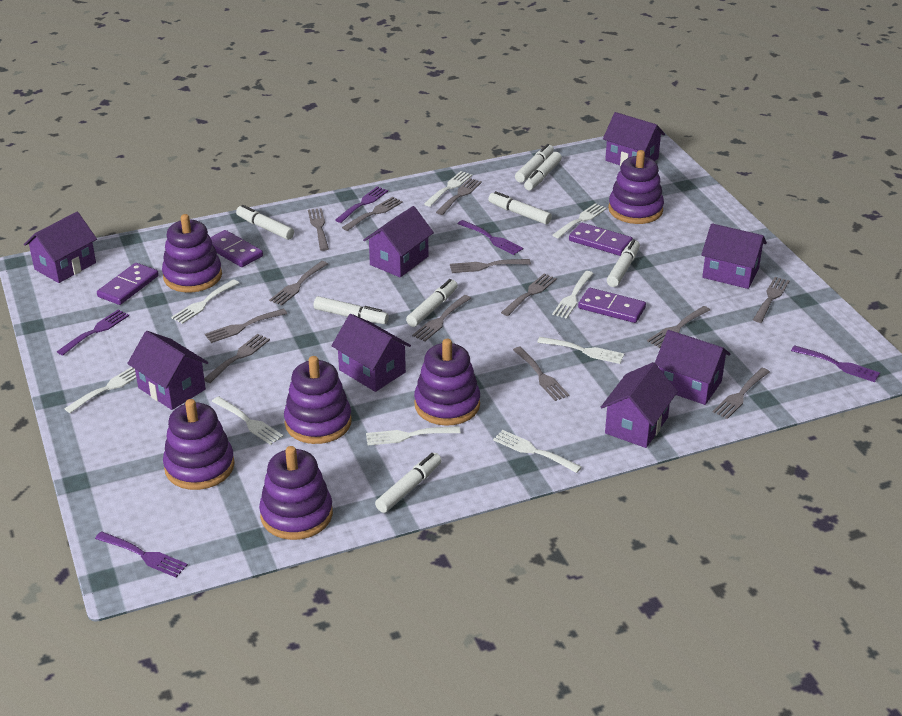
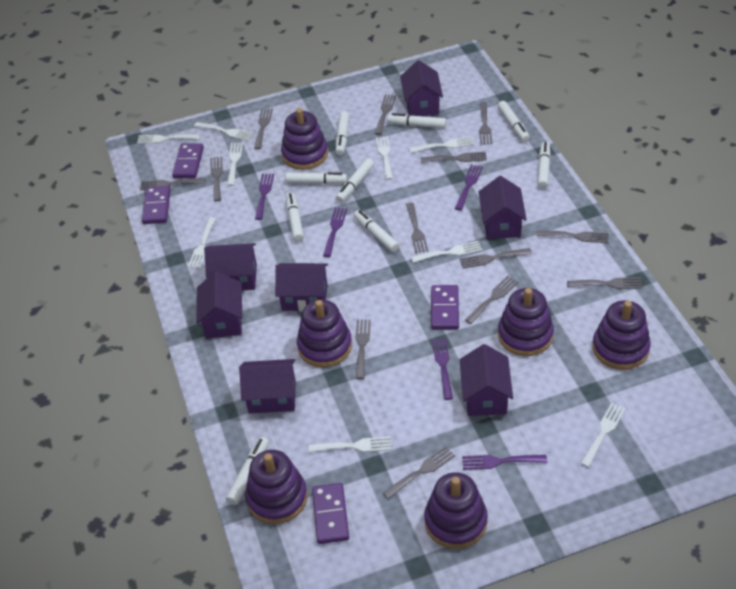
purple house: 8 -> 7
white marker: 8 -> 9

